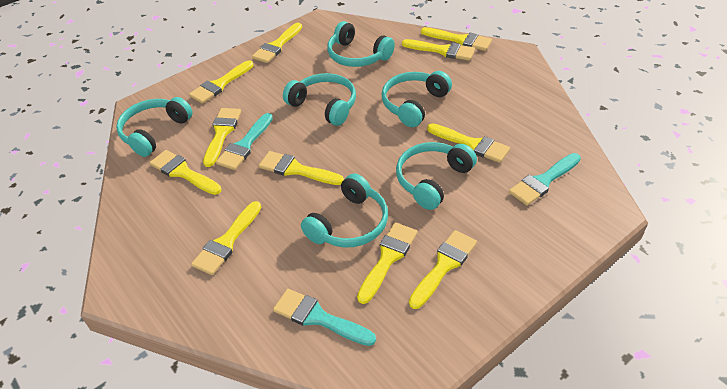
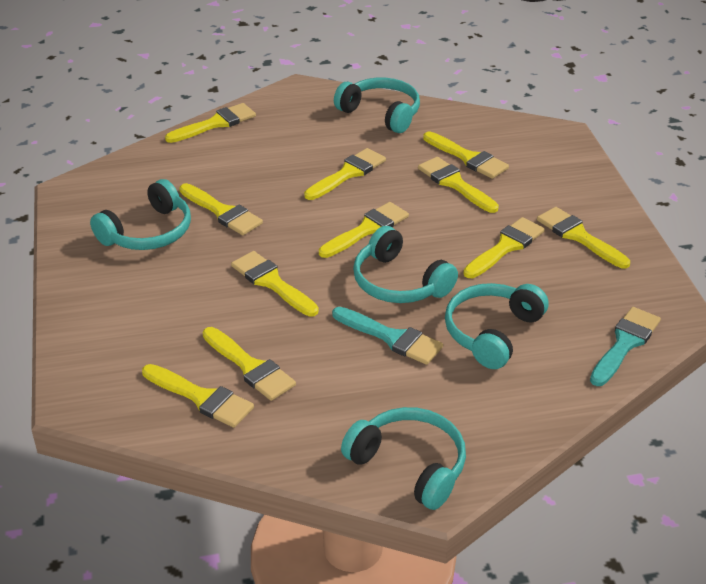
turquoise brush: 3 -> 2
turquoise headphones: 6 -> 5

